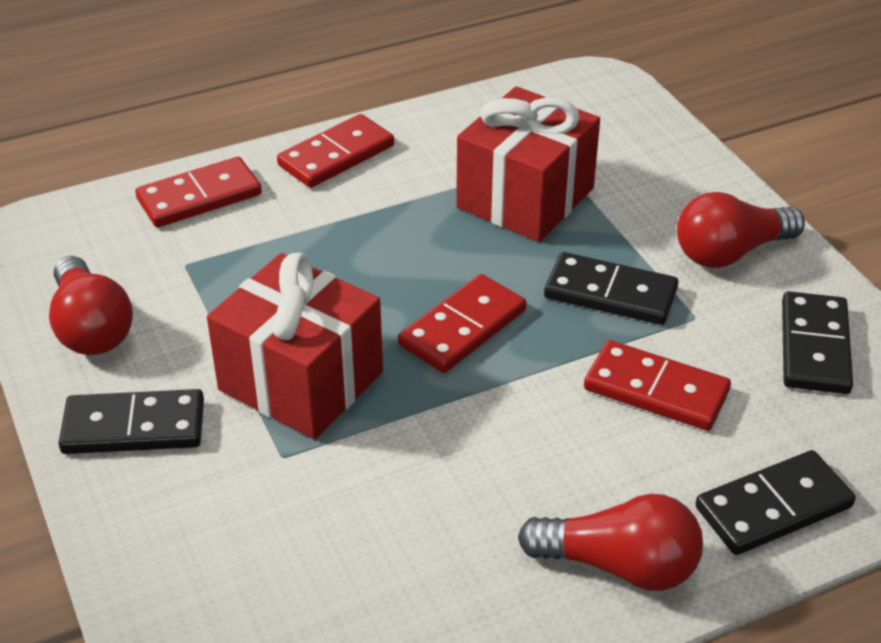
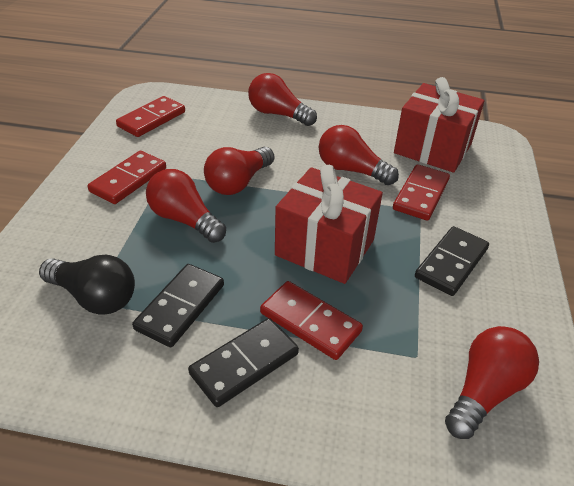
black domino: 4 -> 3
black light bulb: 0 -> 1
red light bulb: 3 -> 5

